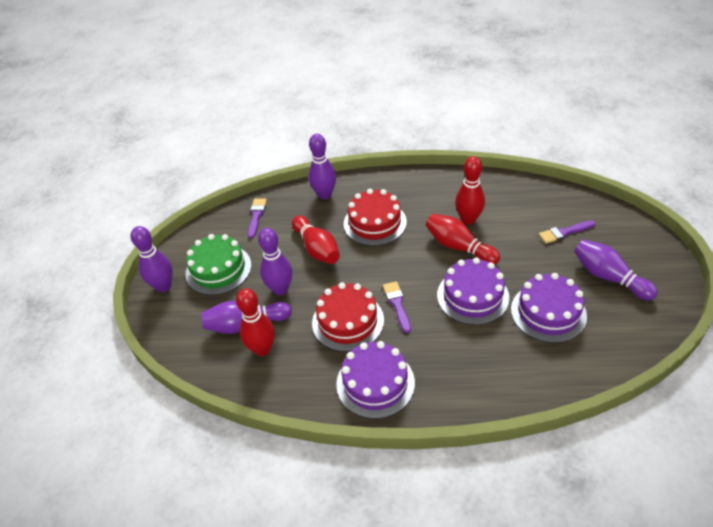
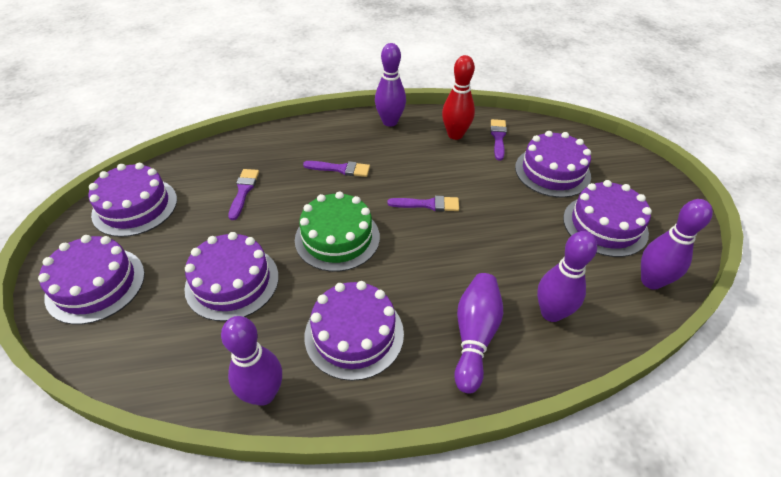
purple brush: 3 -> 4
purple cake: 3 -> 6
red bowling pin: 4 -> 1
red cake: 2 -> 0

